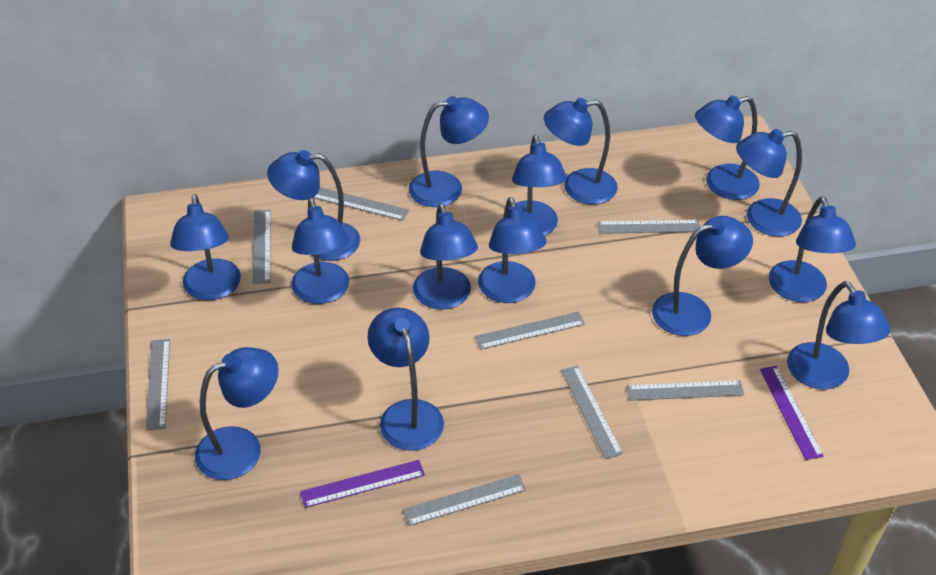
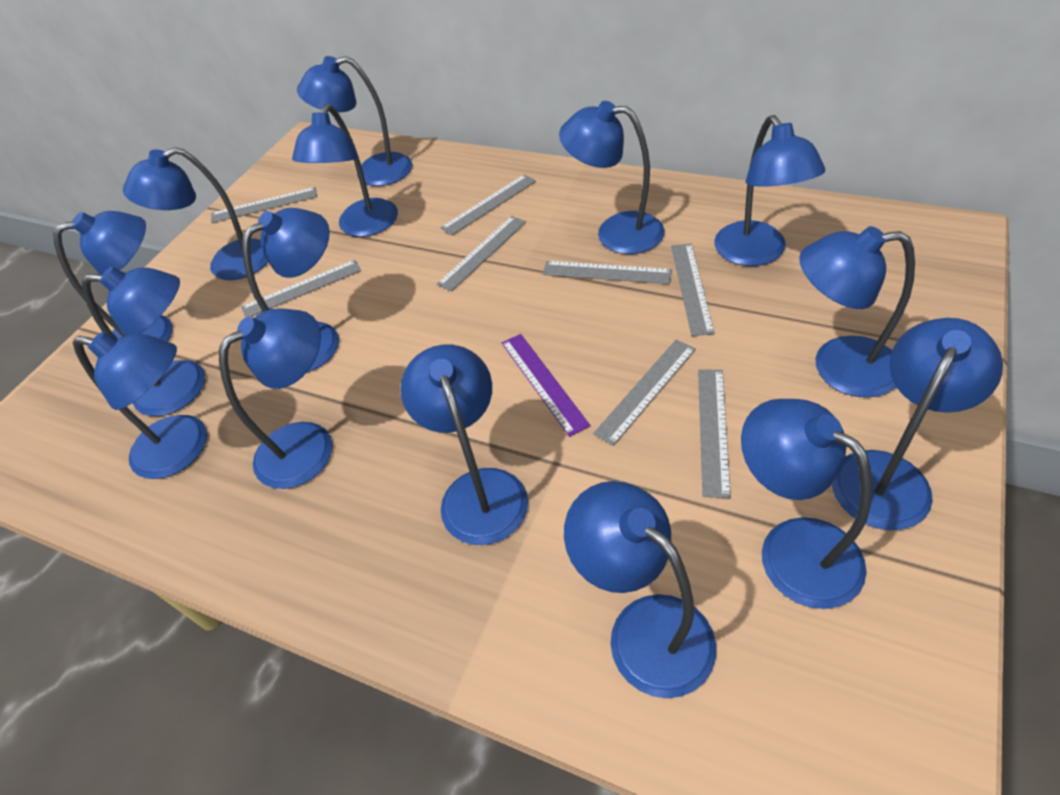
purple ruler: 2 -> 1

